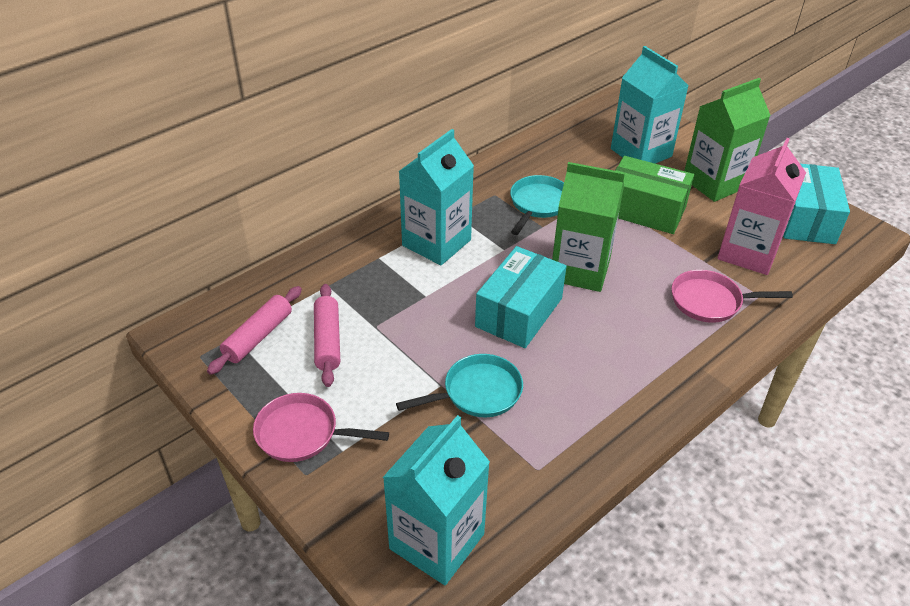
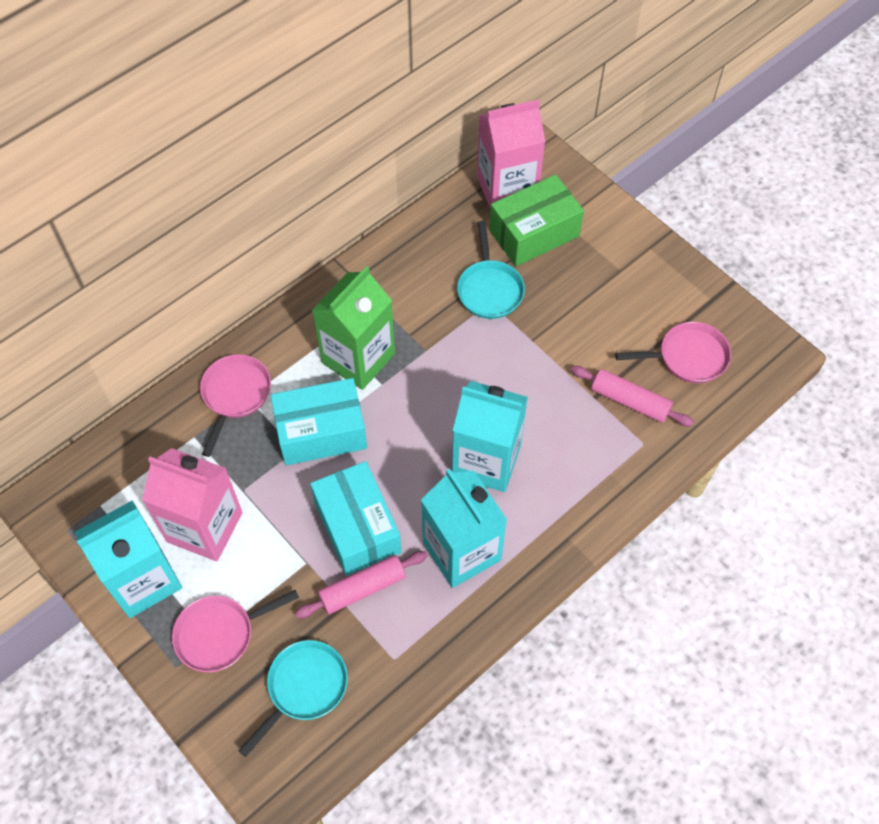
green carton: 2 -> 1
pink carton: 1 -> 2
pink pan: 2 -> 3

